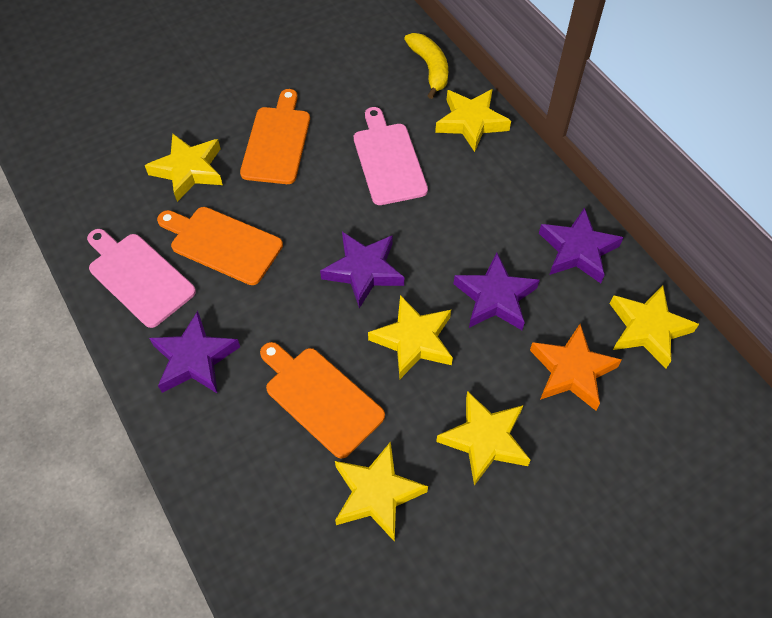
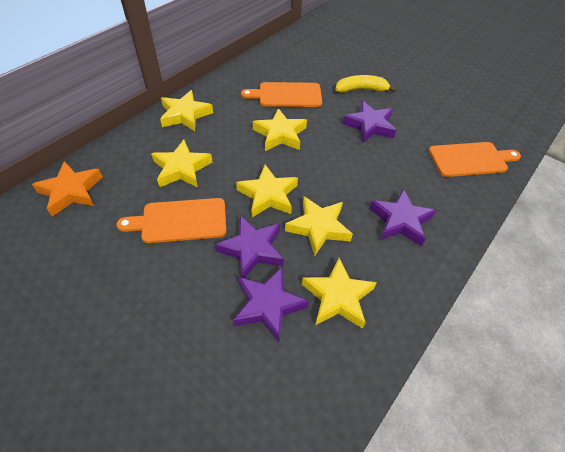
pink cutting board: 2 -> 0

